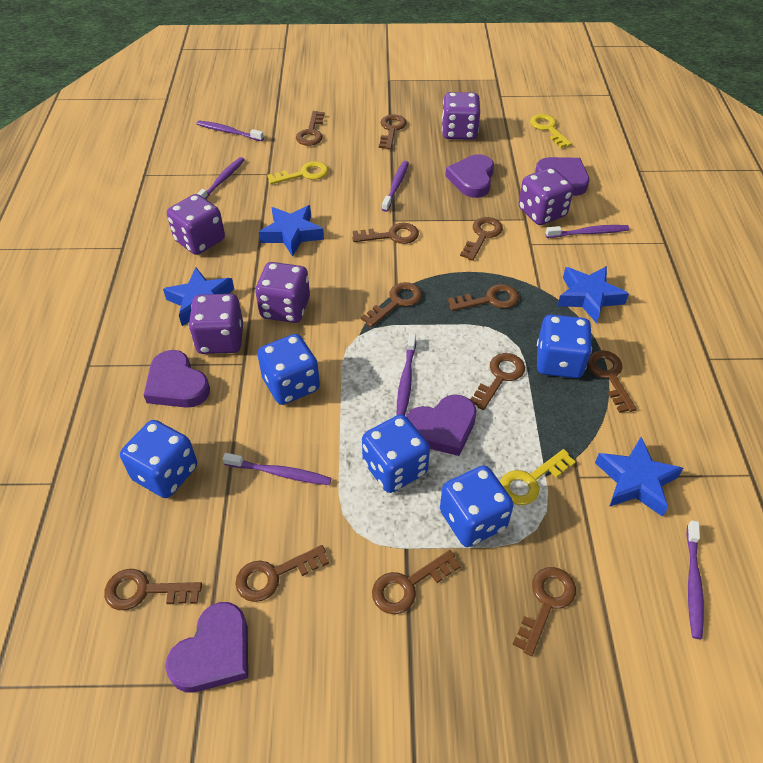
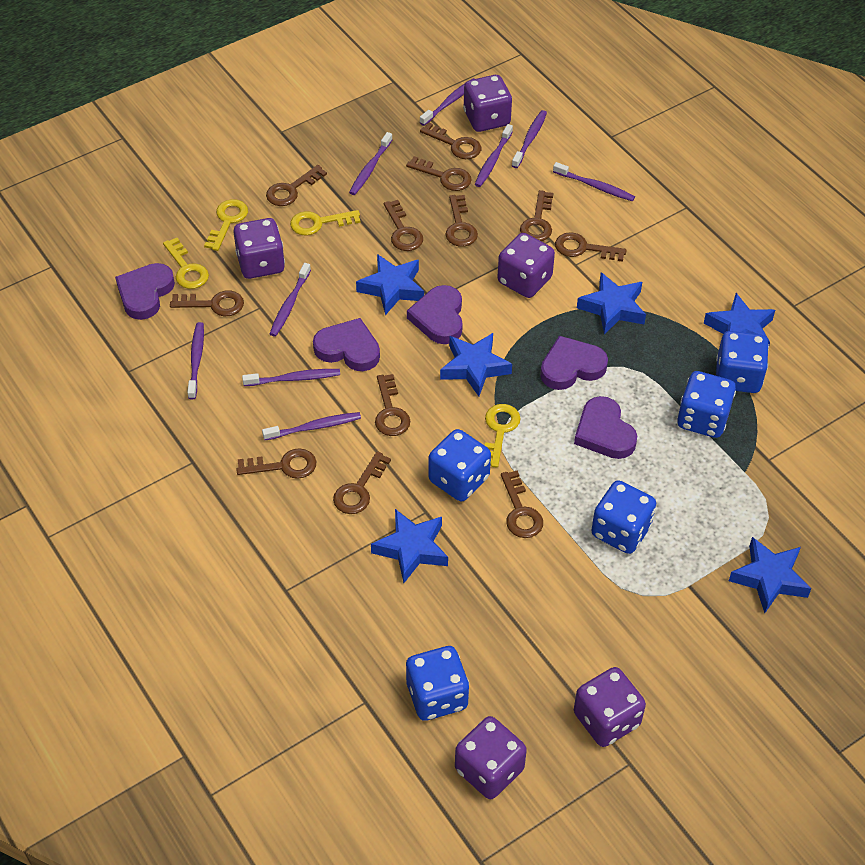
blue star: 4 -> 6
purple toothbrush: 7 -> 9
yellow key: 3 -> 4

